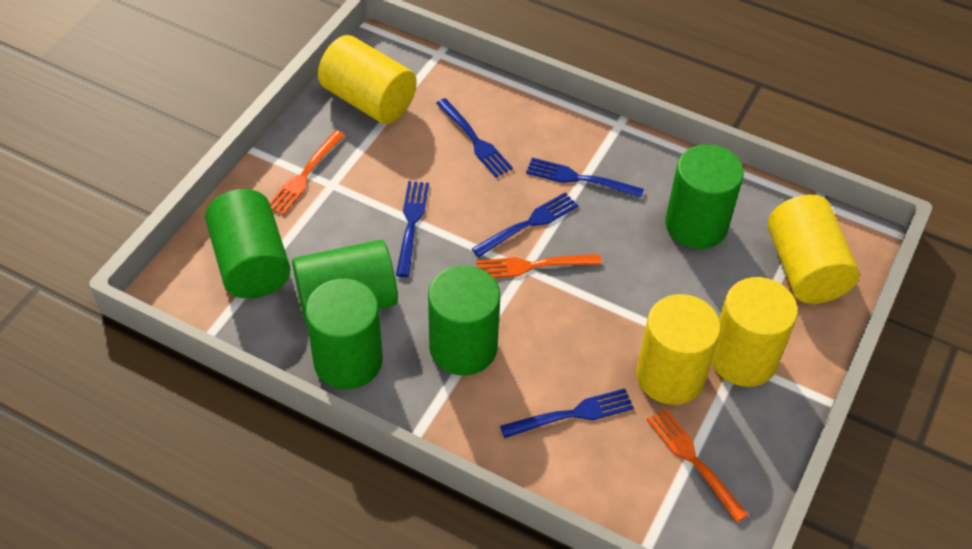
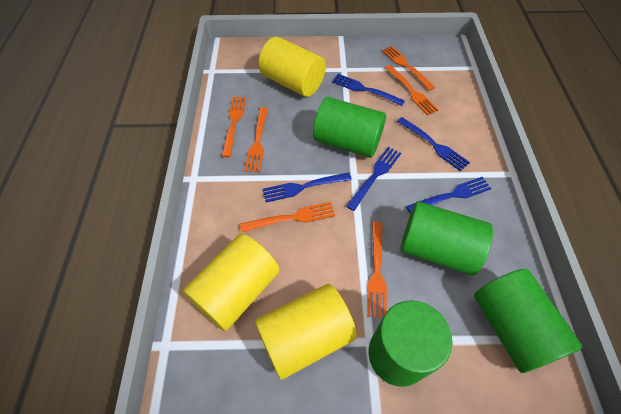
green cylinder: 5 -> 4
orange fork: 3 -> 6
yellow cylinder: 4 -> 3

